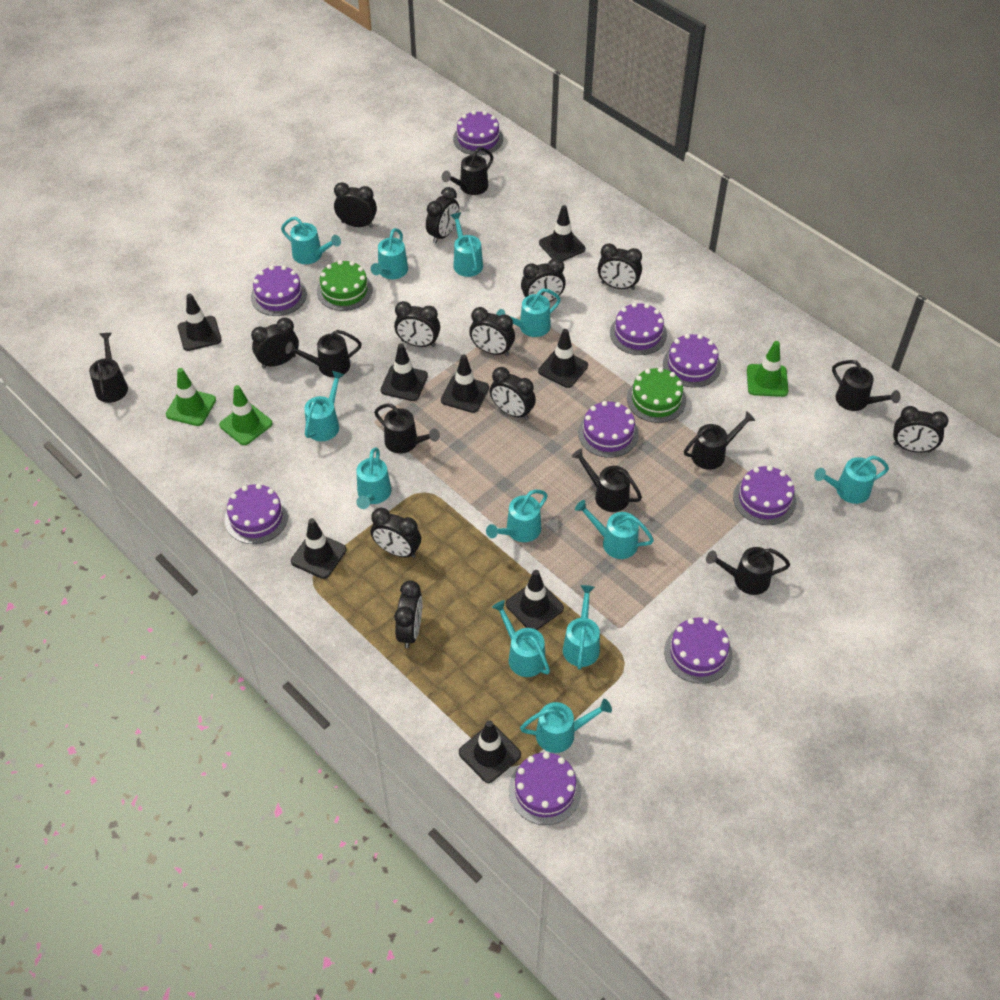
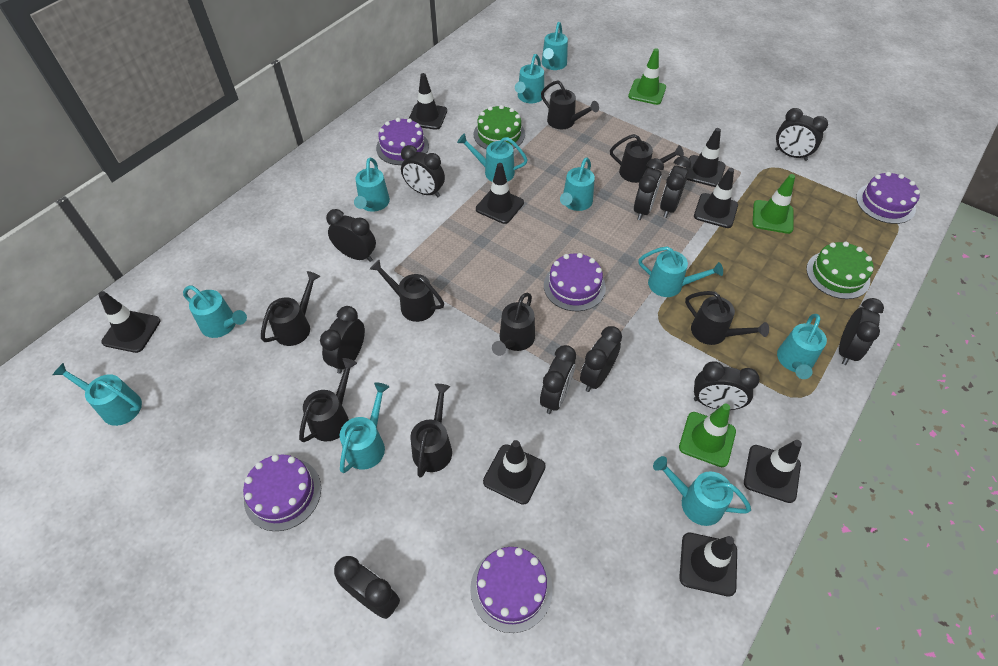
purple cake: 9 -> 5
turquoise watering can: 12 -> 11

